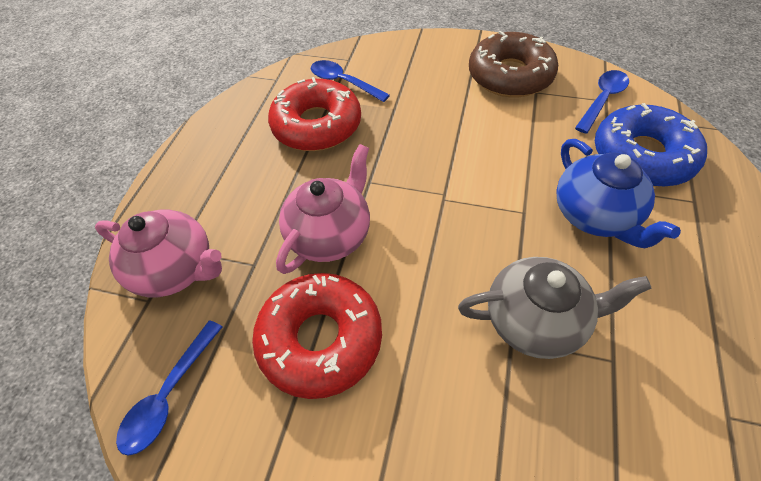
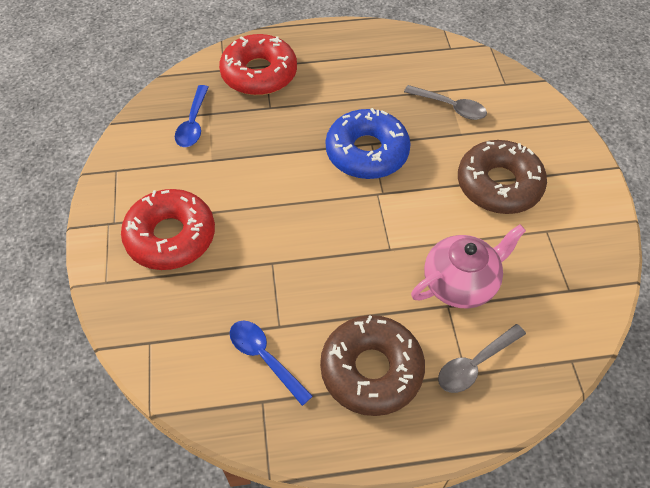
blue spoon: 3 -> 2
blue teapot: 1 -> 0
brown donut: 1 -> 2
grey spoon: 0 -> 2
grey teapot: 1 -> 0
pink teapot: 2 -> 1

